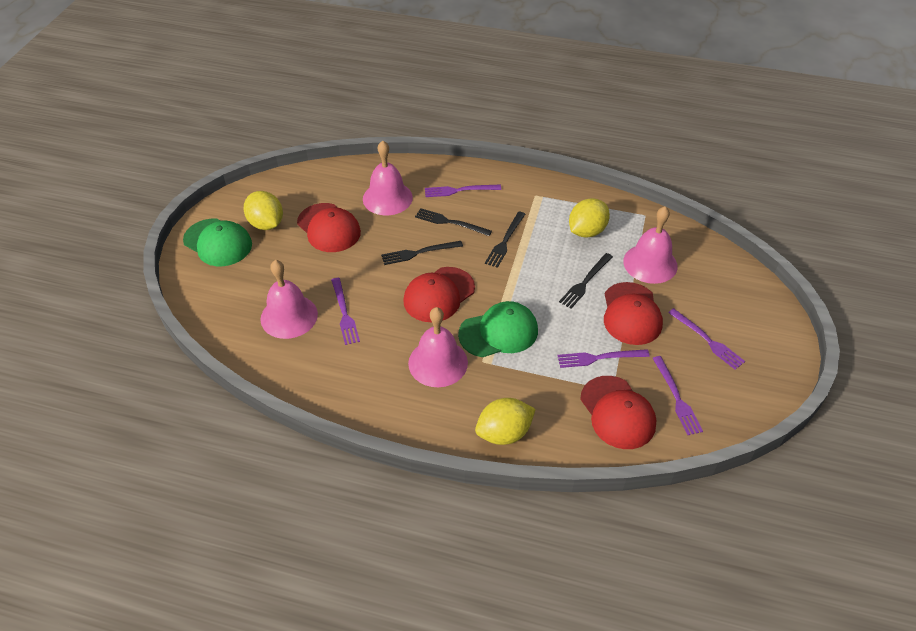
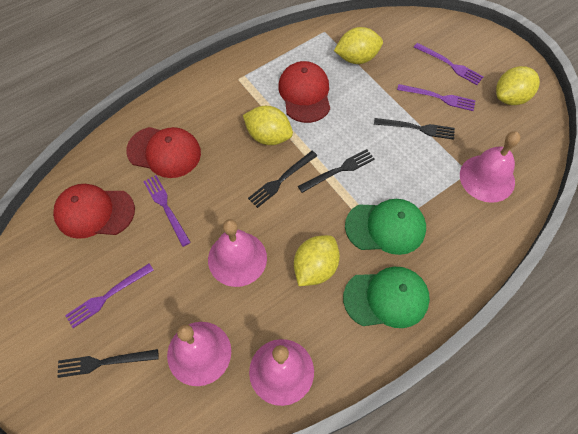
purple fork: 5 -> 4
red cap: 4 -> 3
yellow lemon: 3 -> 4

